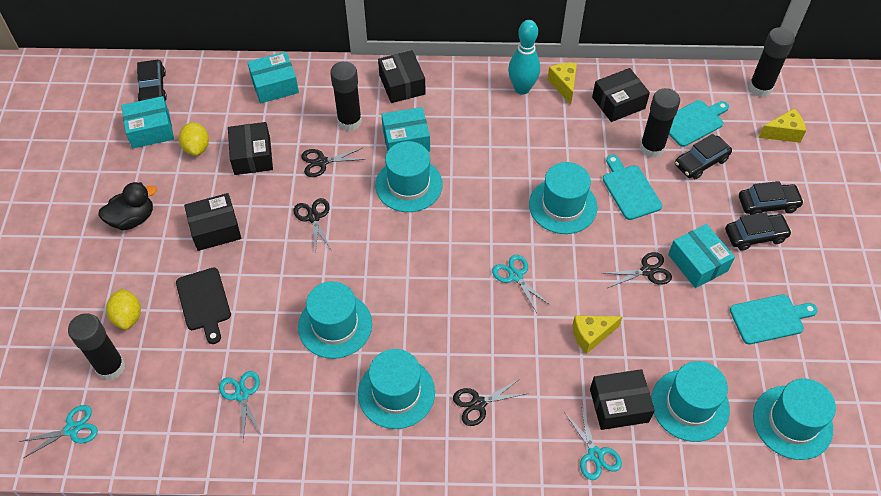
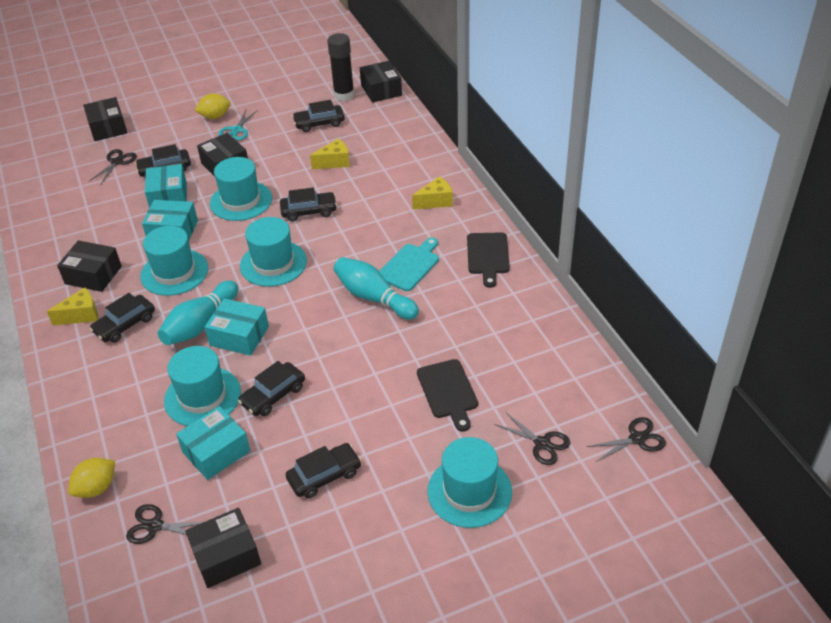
black car: 4 -> 6
black cutting board: 1 -> 2
black duck: 1 -> 0
black glue stick: 4 -> 1
turquoise bowling pin: 1 -> 2
turquoise cutting board: 3 -> 1
turquoise hat: 6 -> 5
turquoise scissors: 4 -> 1

